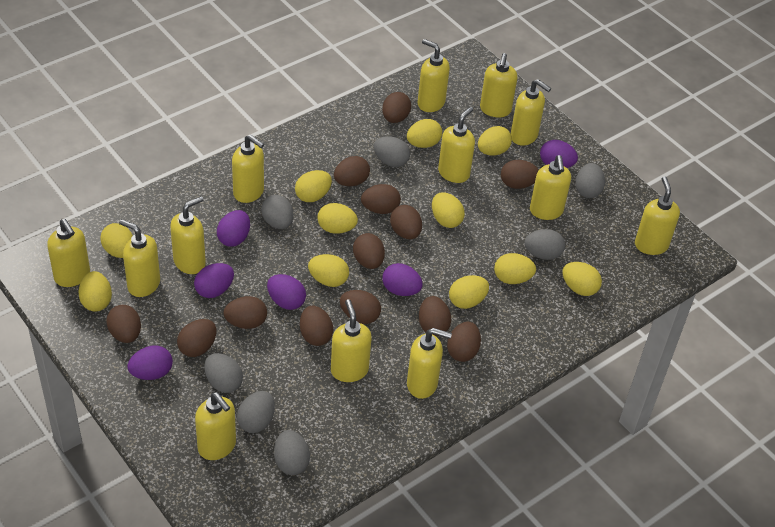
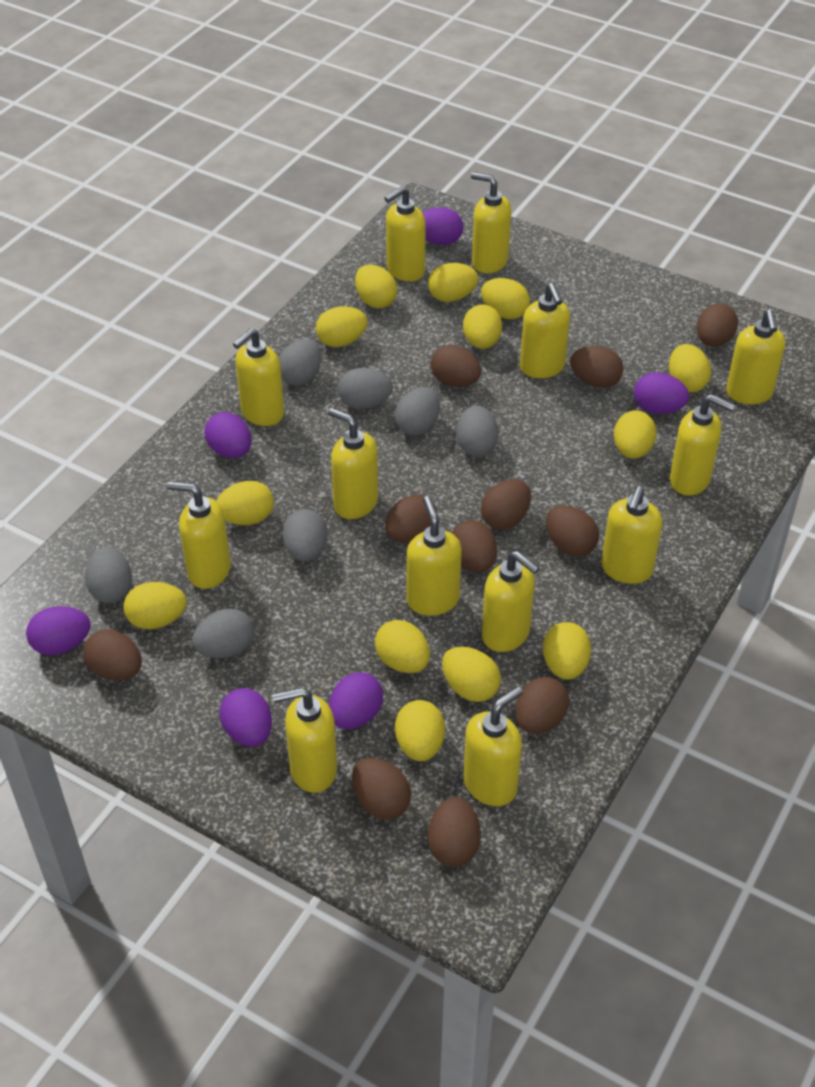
brown egg: 13 -> 11
yellow egg: 11 -> 13

